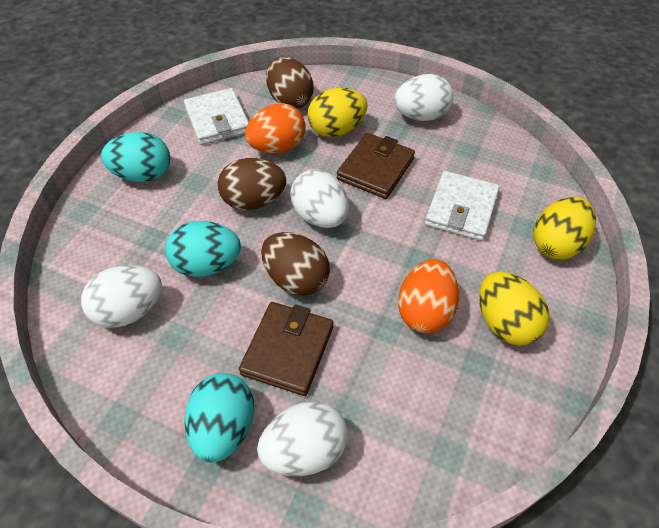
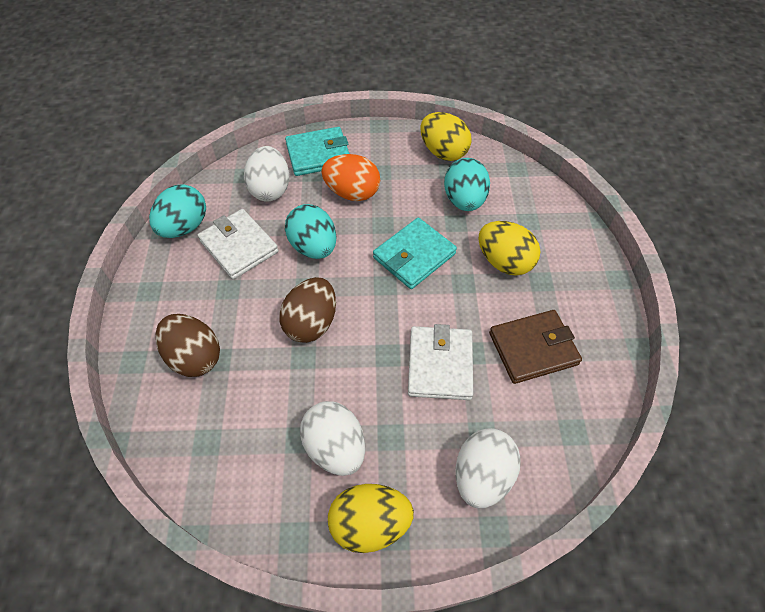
brown egg: 3 -> 2
brown wallet: 2 -> 1
orange egg: 2 -> 1
turquoise wallet: 0 -> 2
white egg: 4 -> 3

